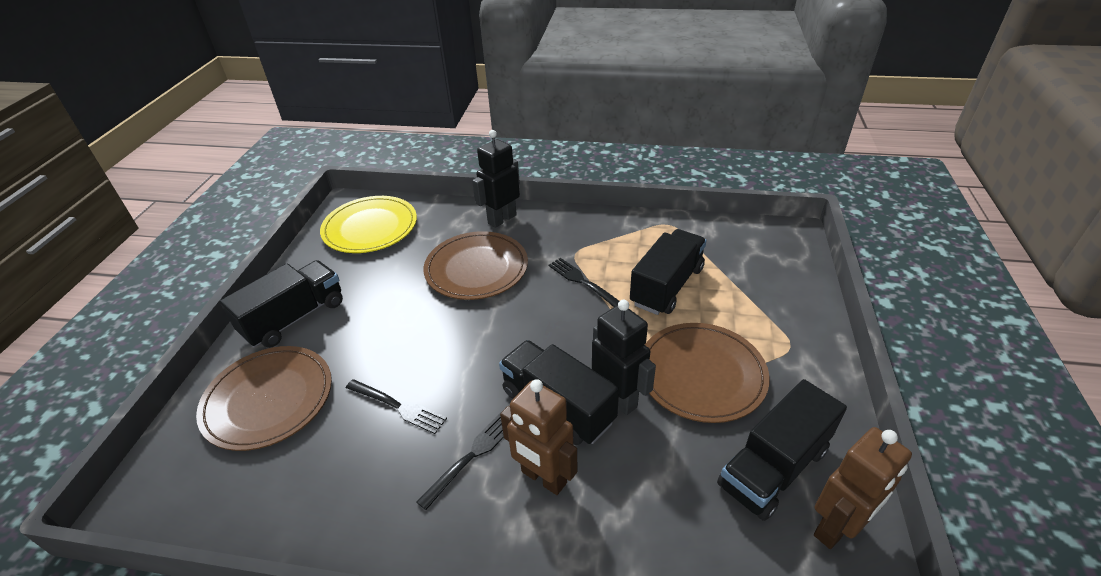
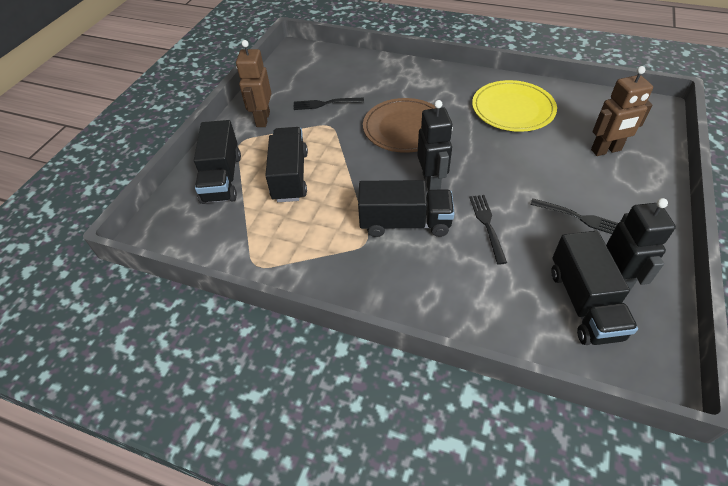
brown plate: 3 -> 1

